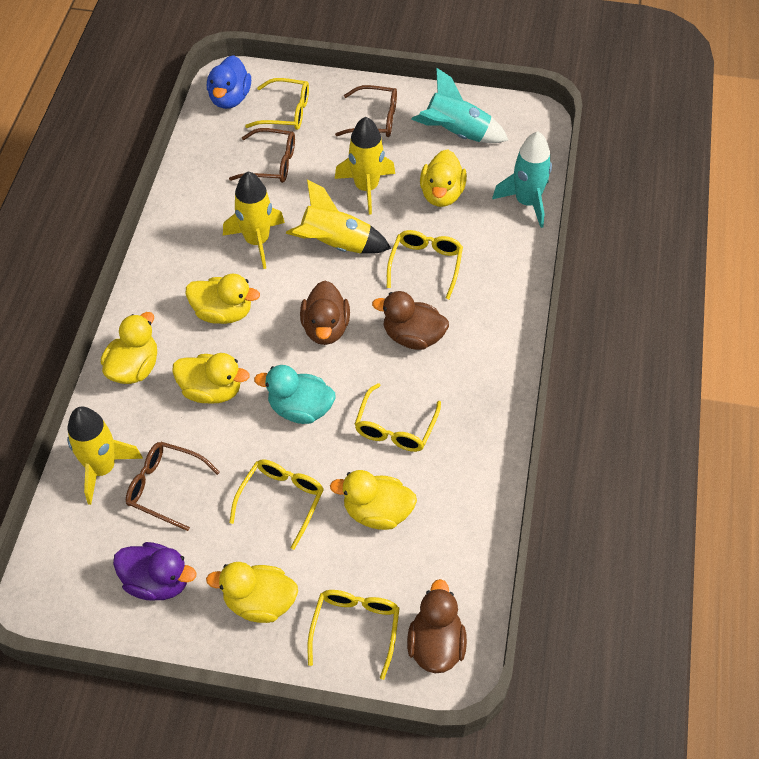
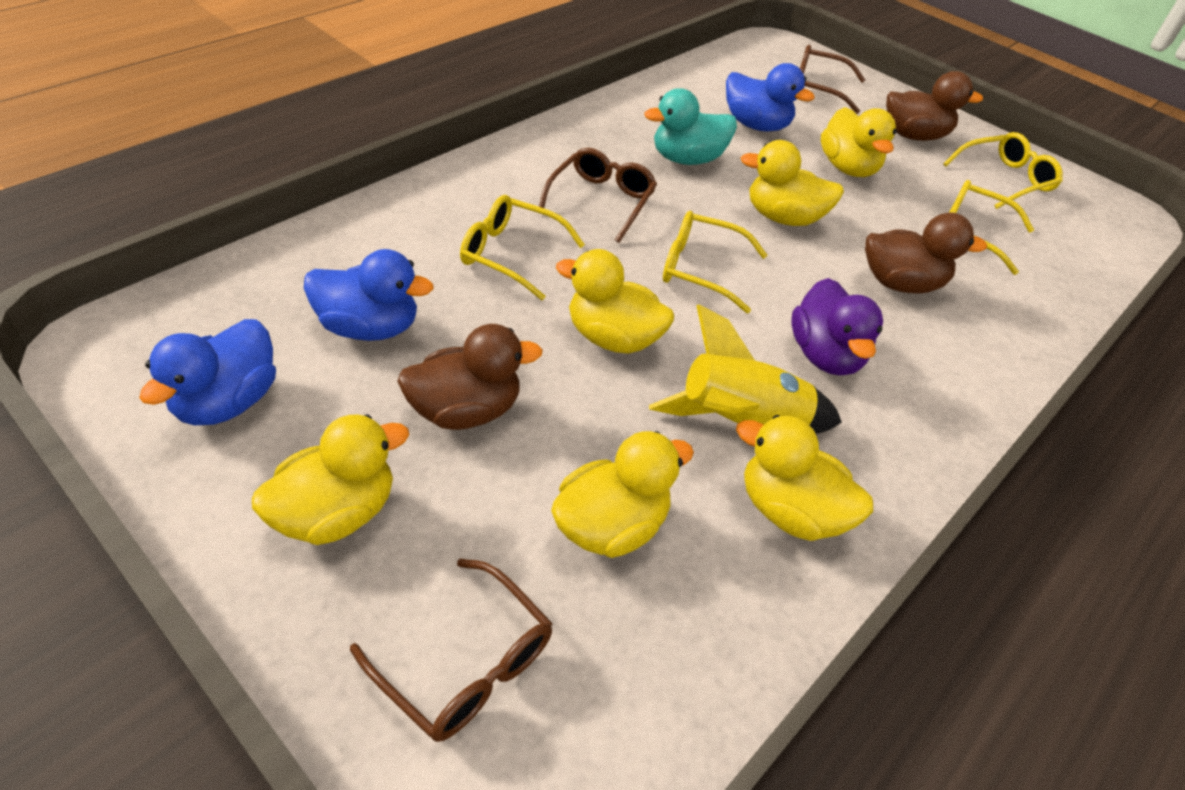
blue duck: 1 -> 3
turquoise rocket: 2 -> 0
yellow glasses: 5 -> 4
yellow rocket: 4 -> 1

